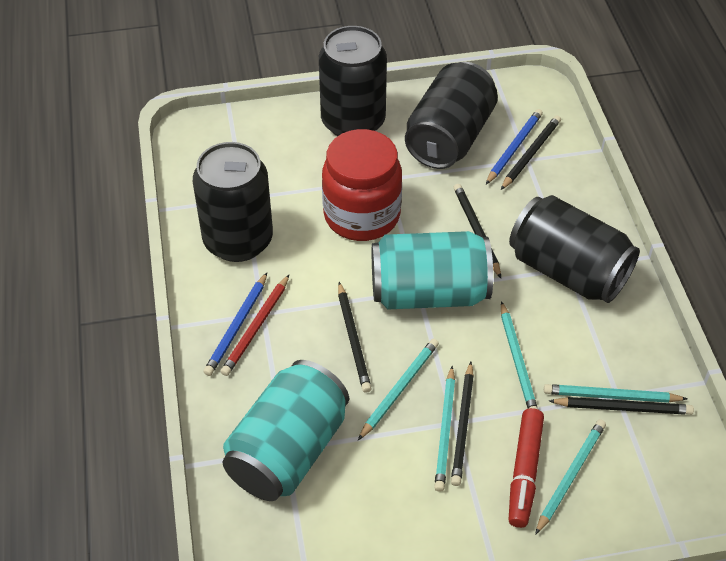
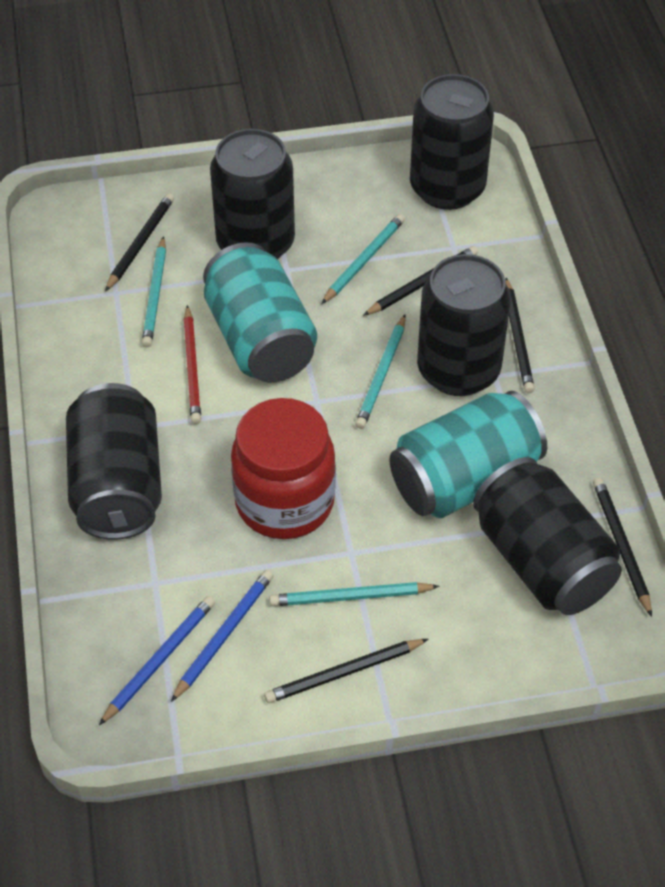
black can: 4 -> 5
red marker: 1 -> 0
turquoise pencil: 5 -> 4

